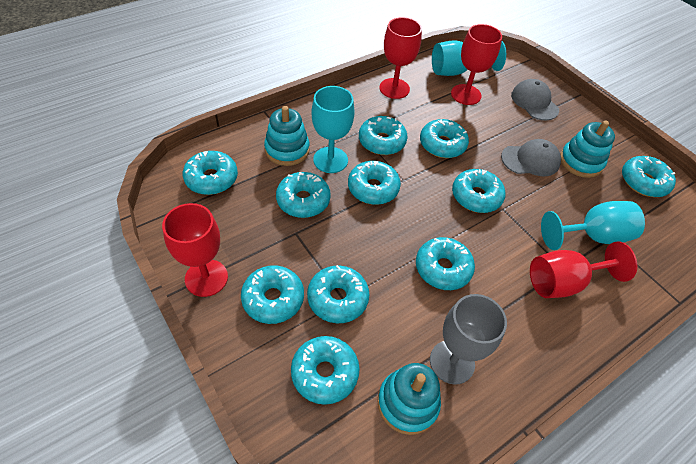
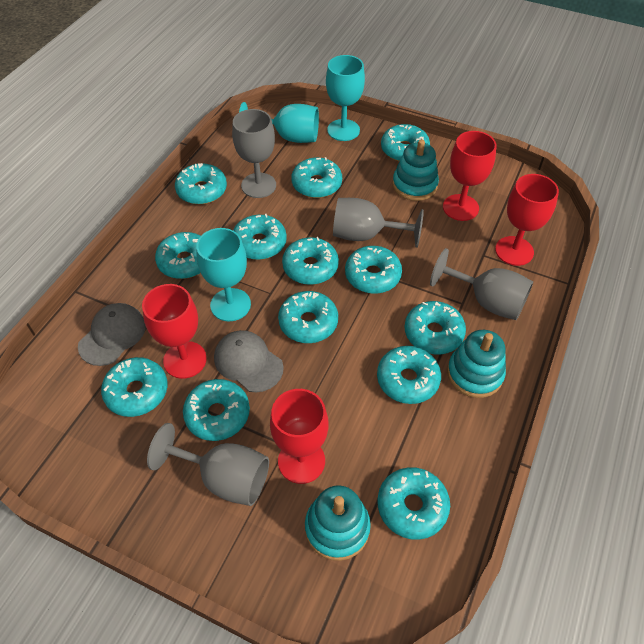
grey goblet: 1 -> 4
turquoise donut: 11 -> 13

